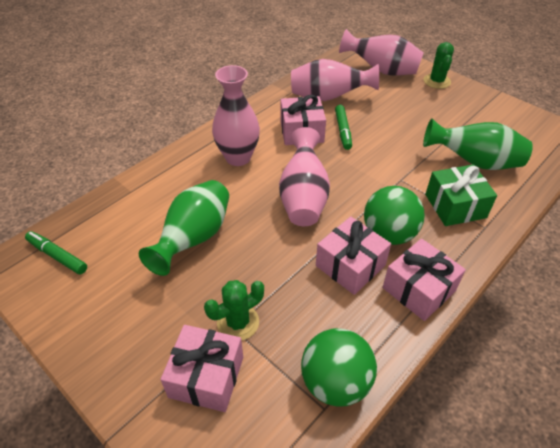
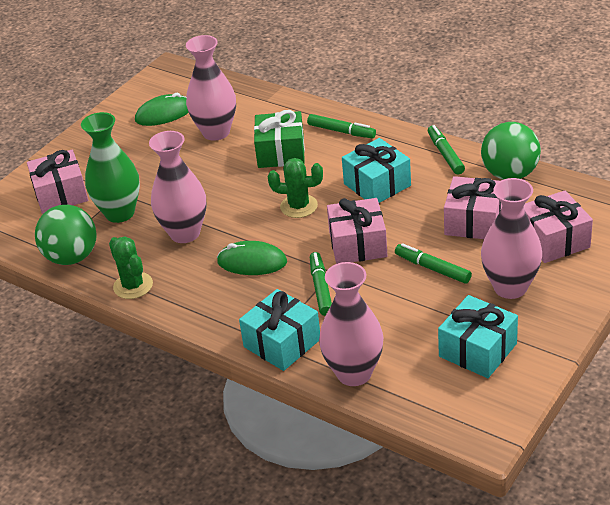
green marker: 2 -> 4
green mouse: 0 -> 2
green vase: 2 -> 1
turquoise gift: 0 -> 3

